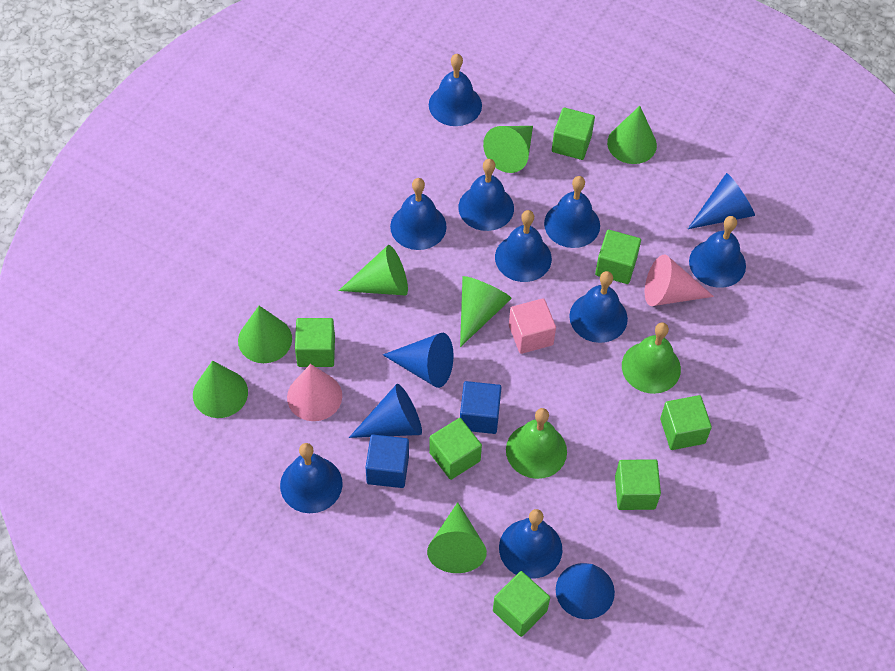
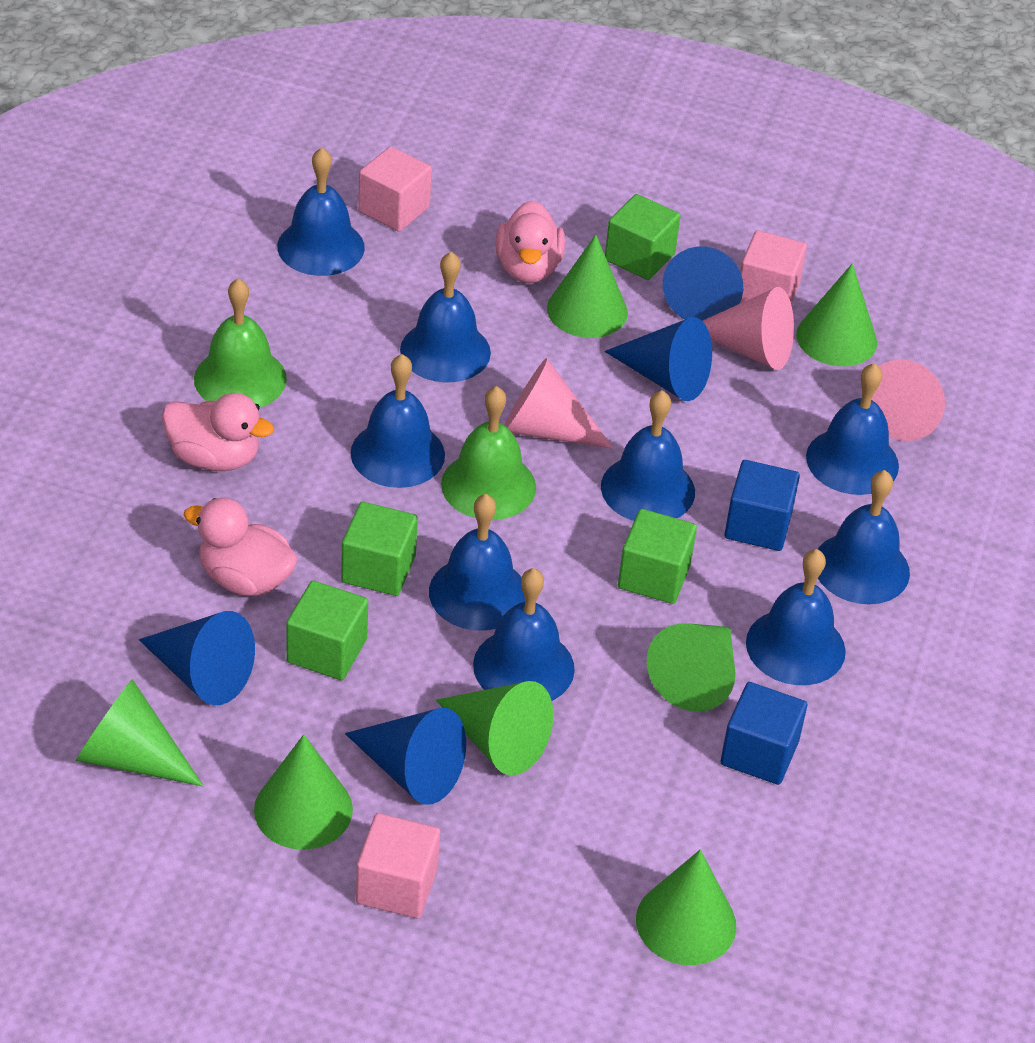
green cube: 7 -> 4
pink cone: 2 -> 3
pink cube: 1 -> 3
pink duck: 0 -> 3

